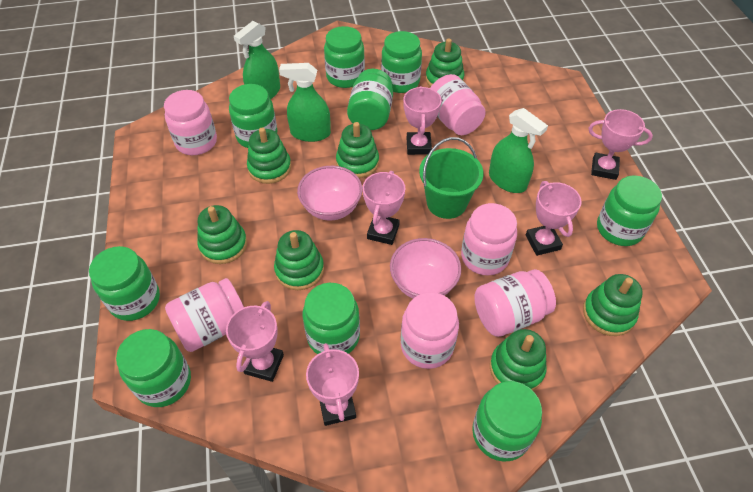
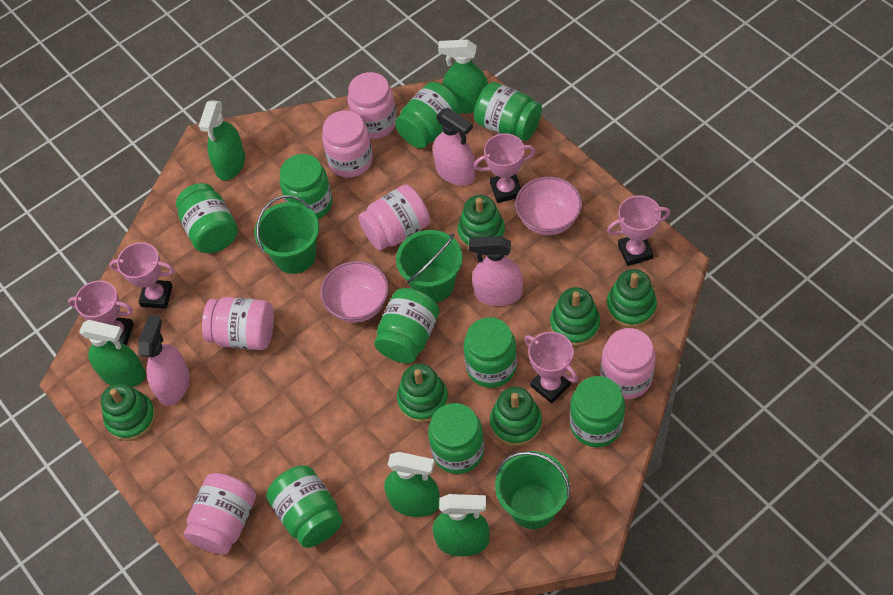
green bucket: 1 -> 3
green spray bottle: 3 -> 5
green stacking toy: 7 -> 6
pink spray bottle: 0 -> 3
pink trophy: 6 -> 5

